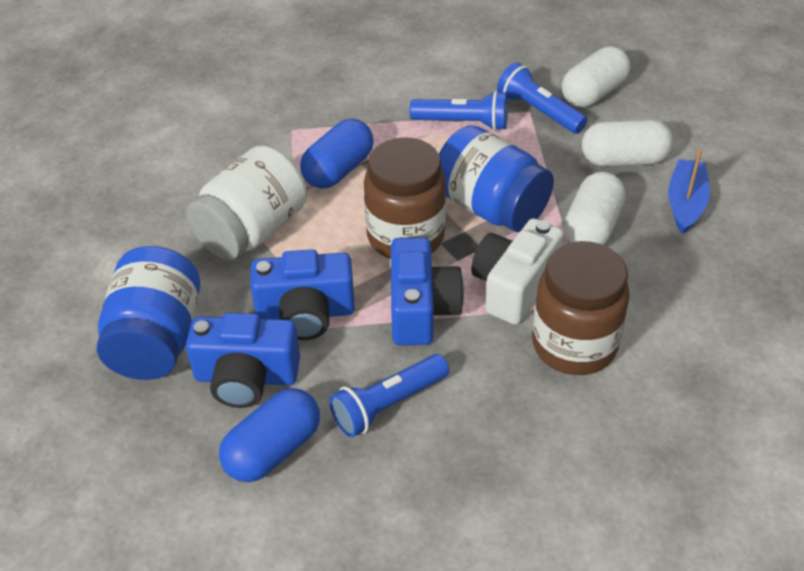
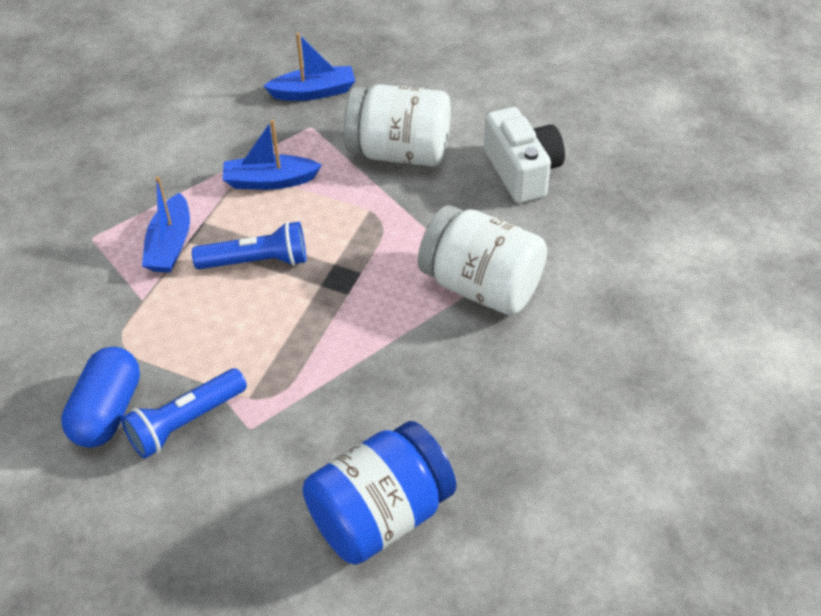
blue boat: 1 -> 3
blue camera: 3 -> 0
blue capsule: 2 -> 1
blue flashlight: 3 -> 2
blue jar: 2 -> 1
brown jar: 2 -> 0
white capsule: 3 -> 0
white jar: 1 -> 2

